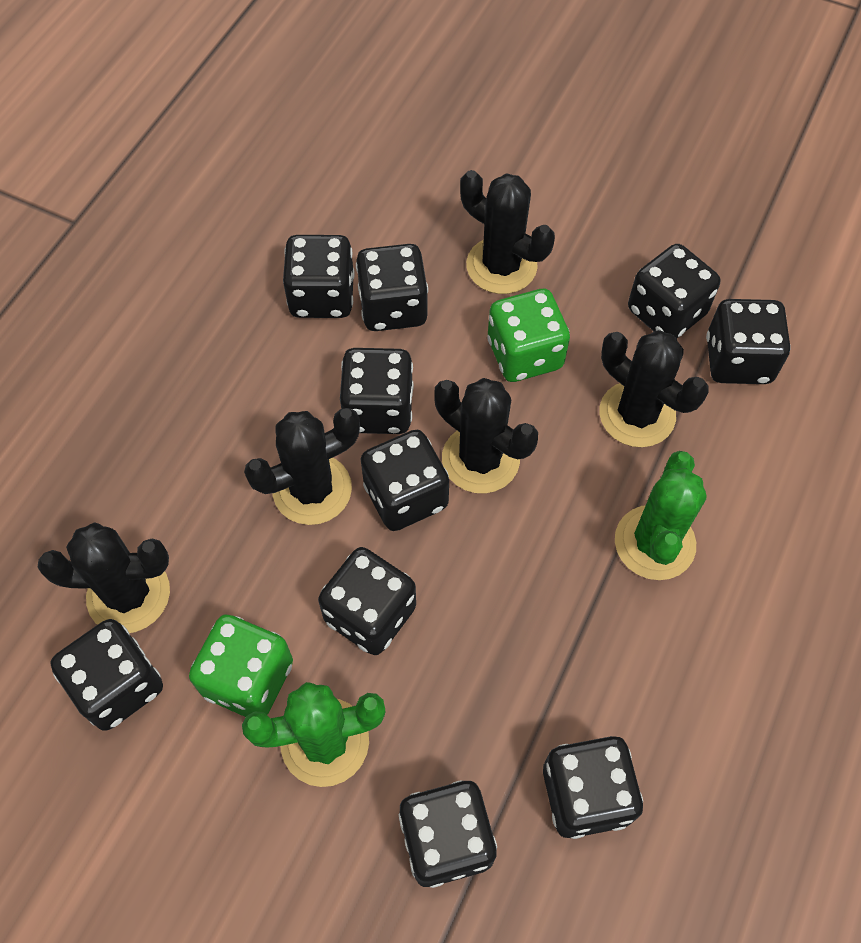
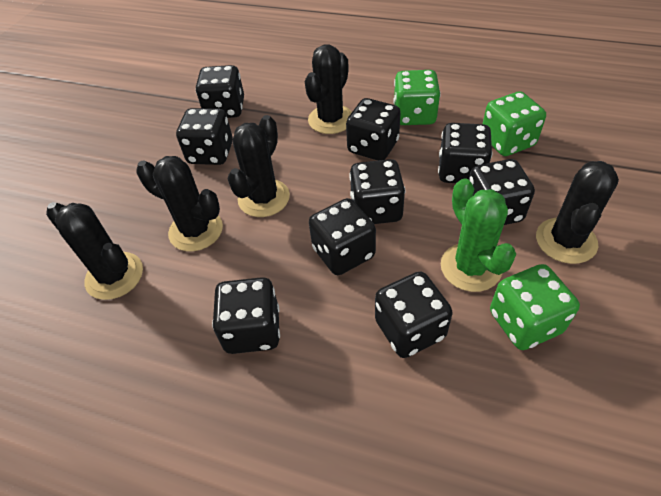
black dice: 10 -> 9
green cactus: 2 -> 1
green dice: 2 -> 3

